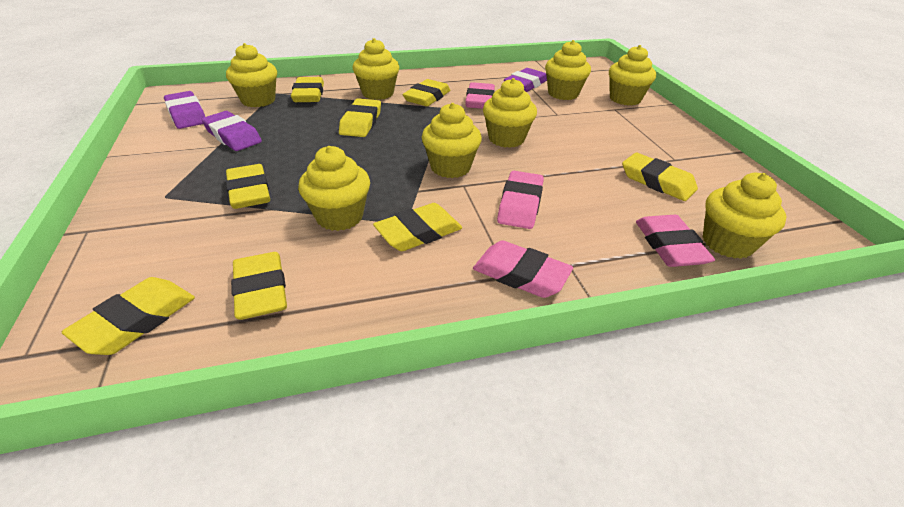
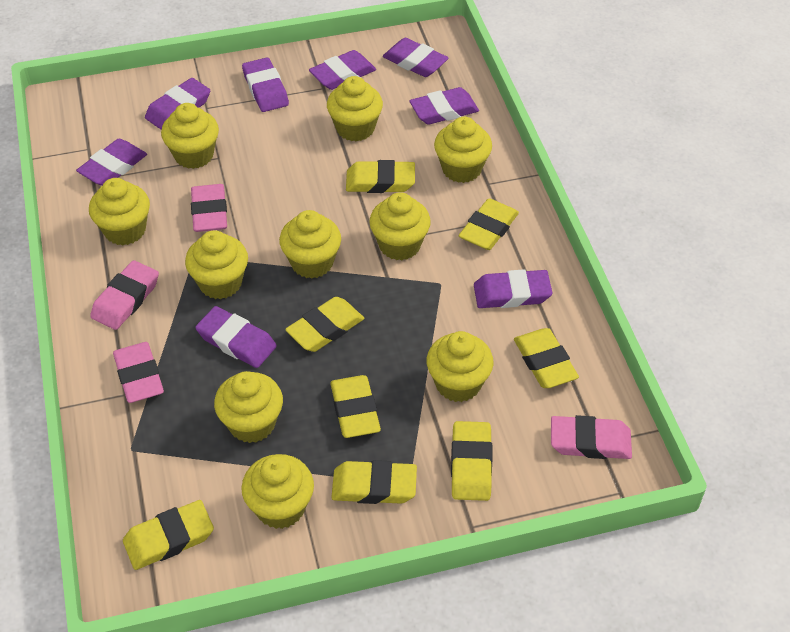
purple eraser: 3 -> 8
yellow cupcake: 8 -> 10

